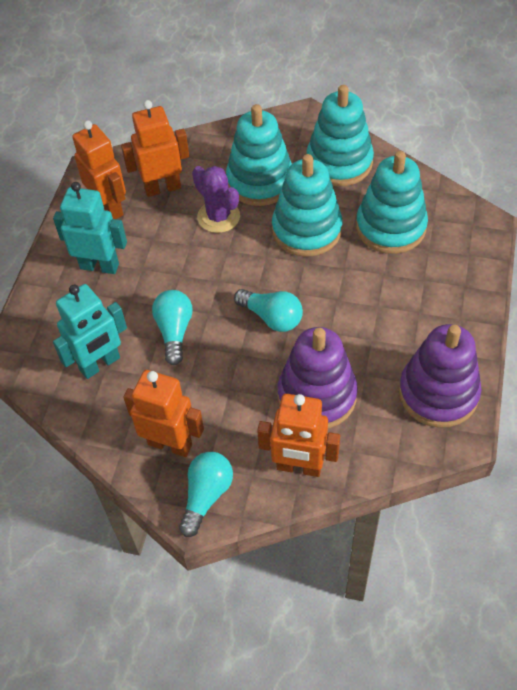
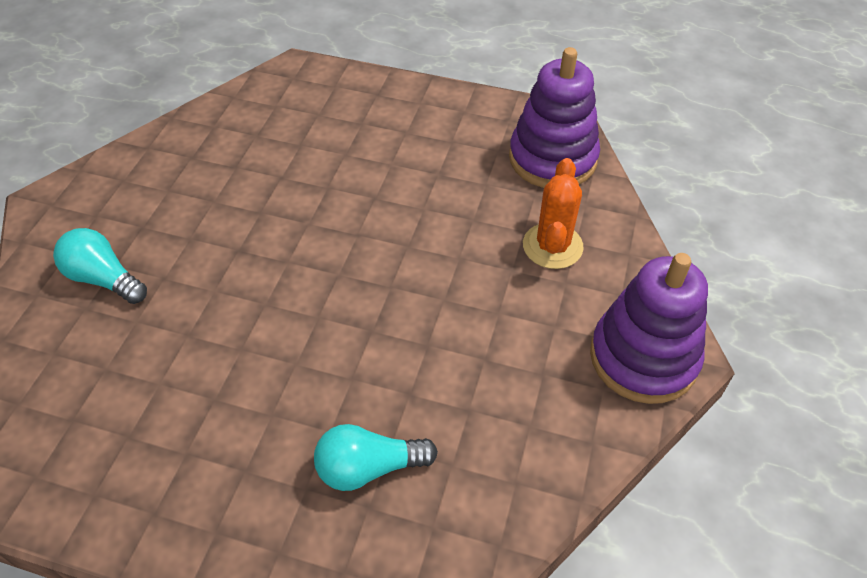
orange cactus: 0 -> 1
orange robot: 4 -> 0
purple cactus: 1 -> 0
turquoise light bulb: 3 -> 2
turquoise robot: 2 -> 0
turquoise stacking toy: 4 -> 0

